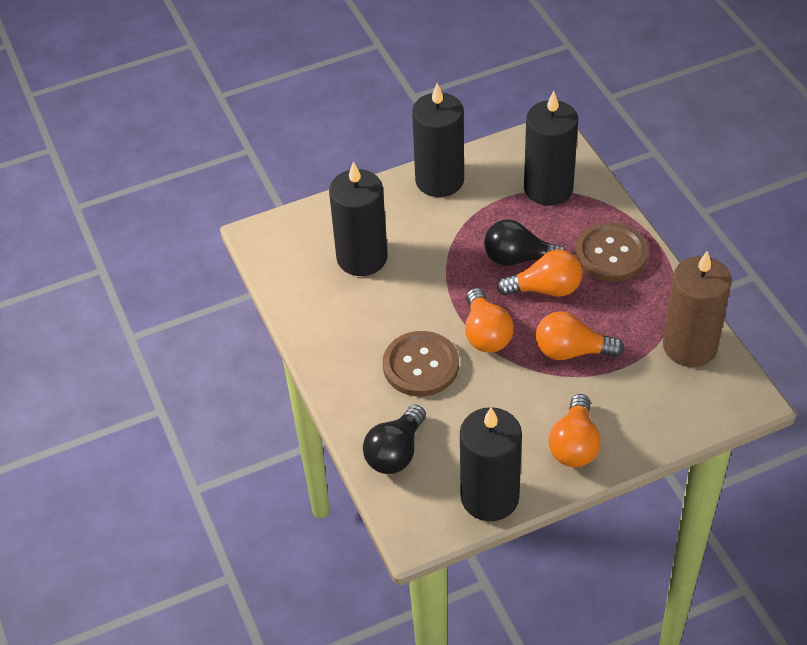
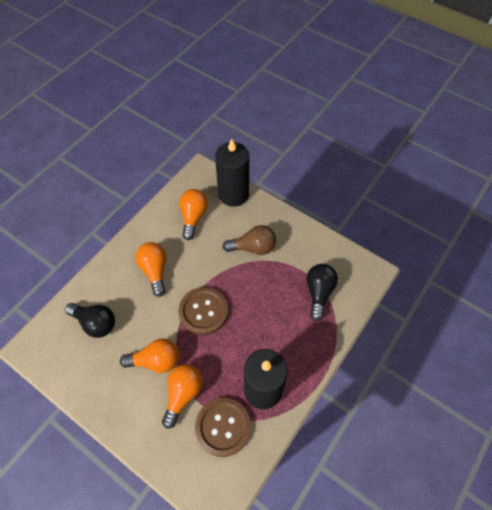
black candle: 4 -> 2
brown candle: 1 -> 0
brown light bulb: 0 -> 1

